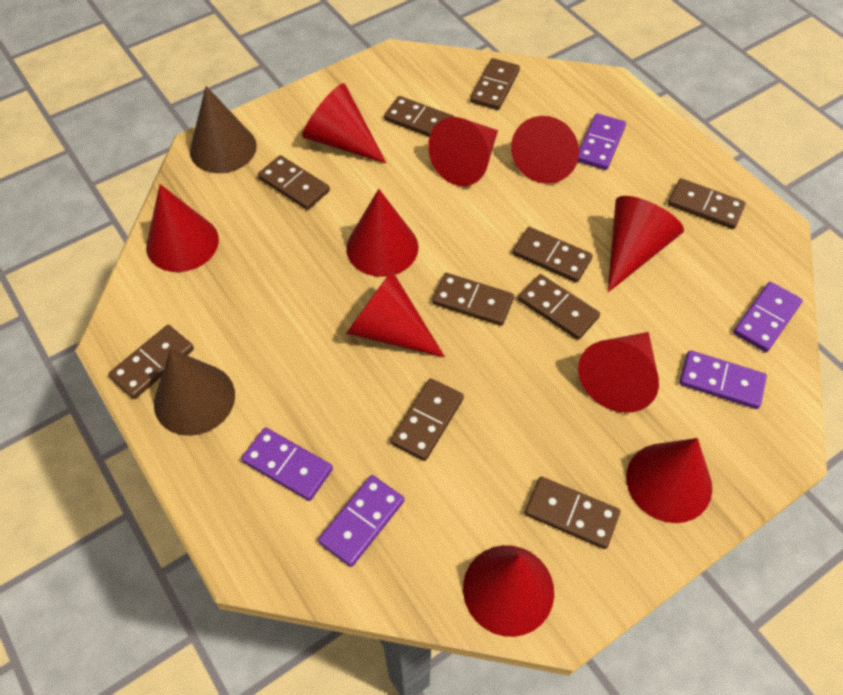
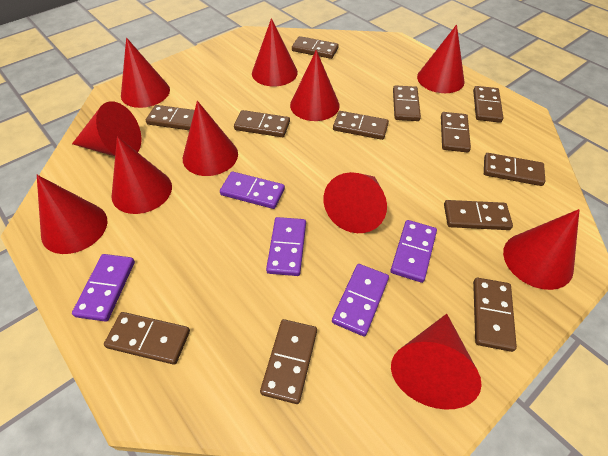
brown cone: 2 -> 0
brown domino: 10 -> 12
red cone: 10 -> 11

